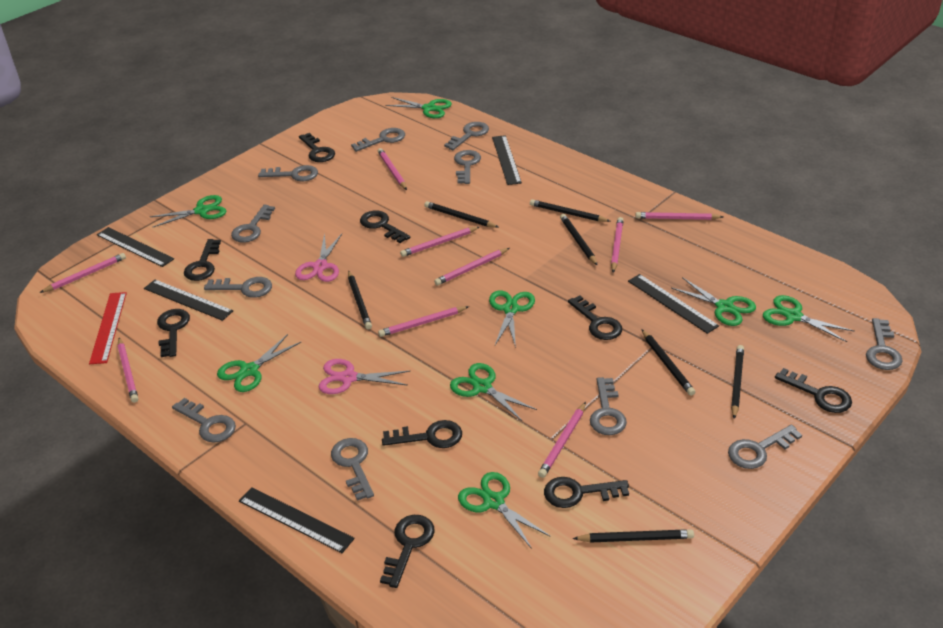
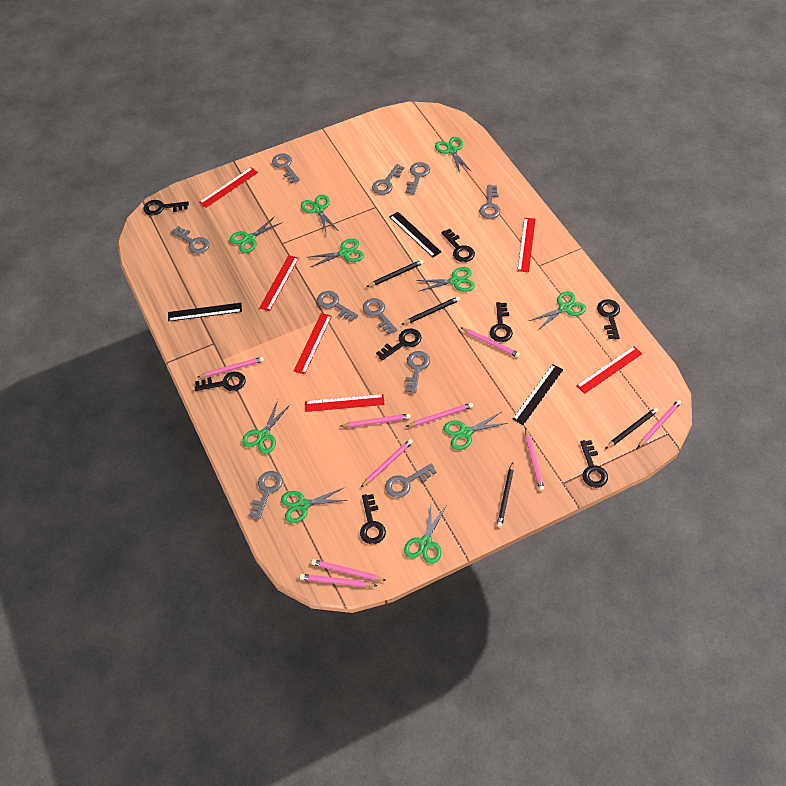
black key: 9 -> 8
black pencil: 7 -> 4
black ruler: 5 -> 3
green scissors: 8 -> 10
grey key: 11 -> 10
pink scissors: 2 -> 0
red ruler: 1 -> 6

